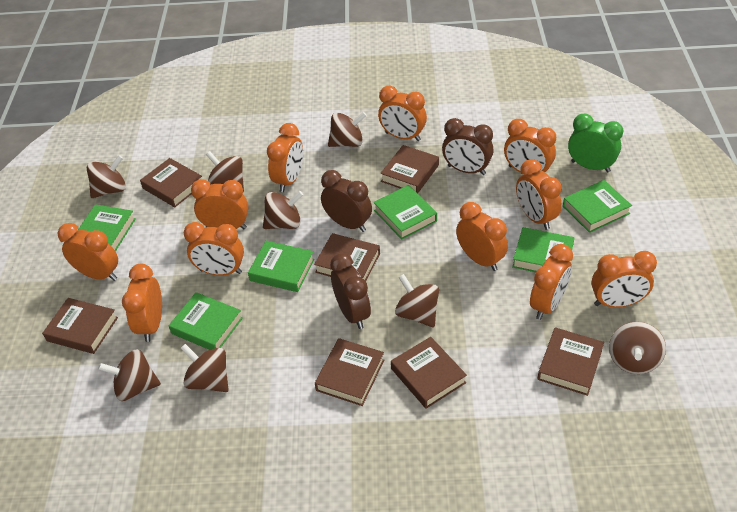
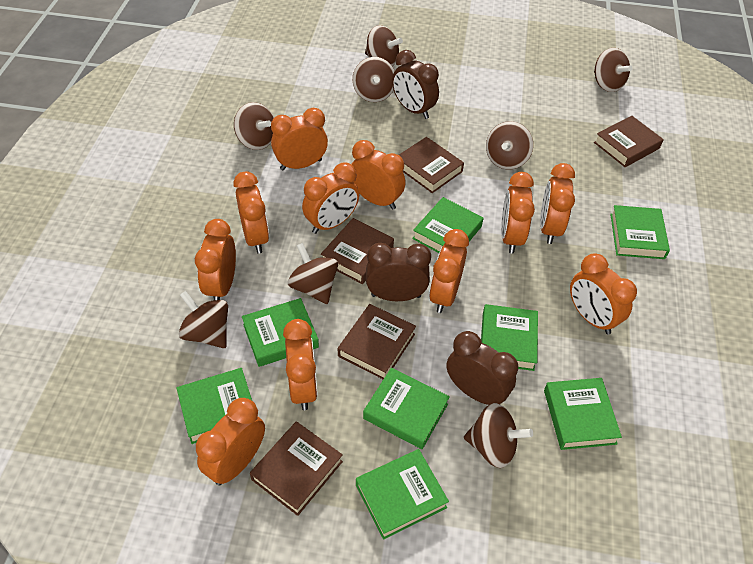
brown book: 7 -> 5
green book: 6 -> 8
green clock: 1 -> 0

